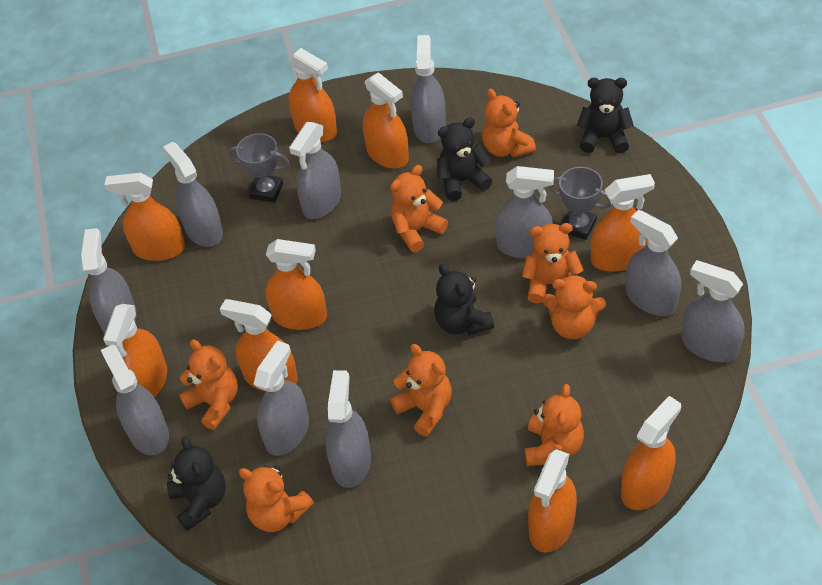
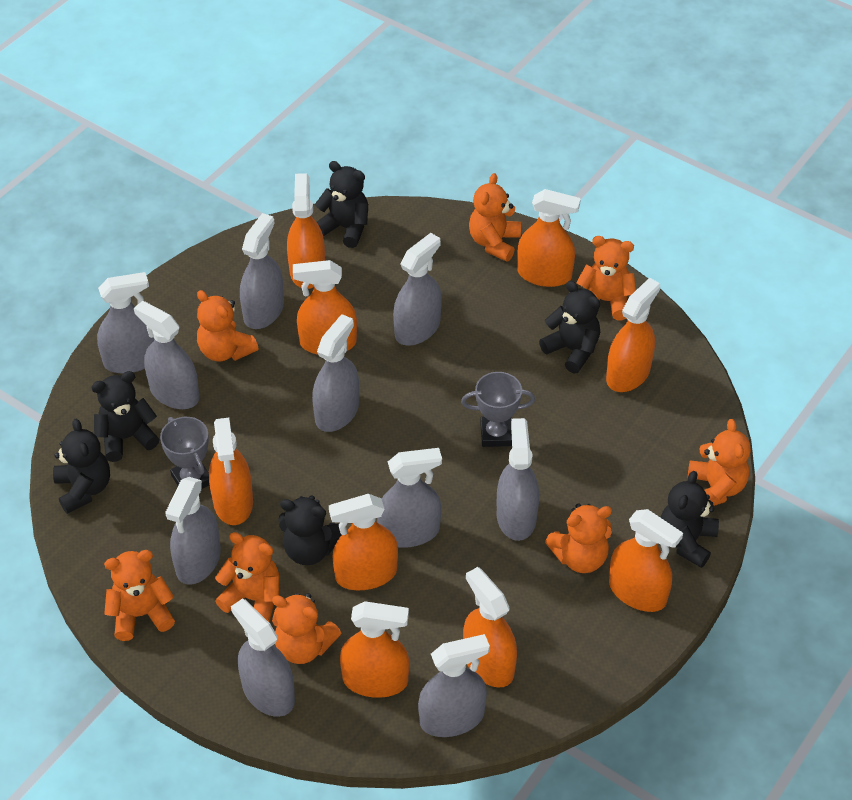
black teddy bear: 4 -> 6

